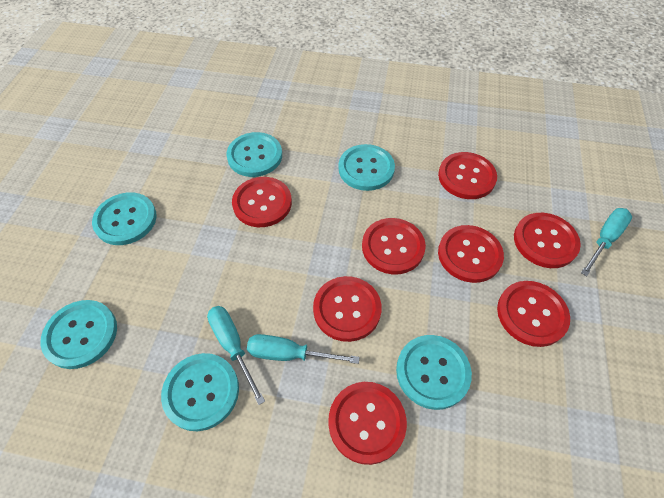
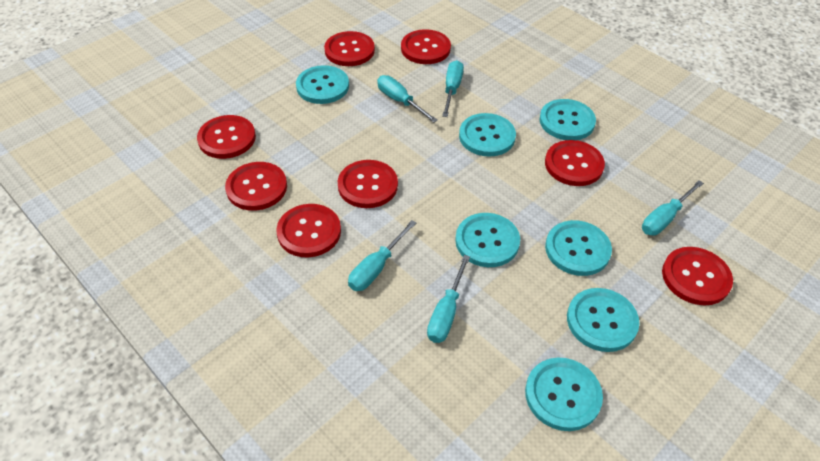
turquoise button: 6 -> 7
turquoise screwdriver: 3 -> 5

